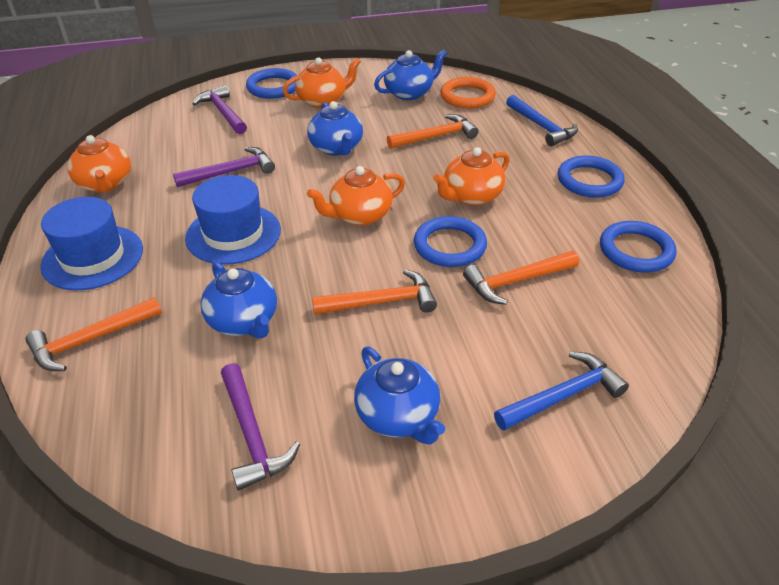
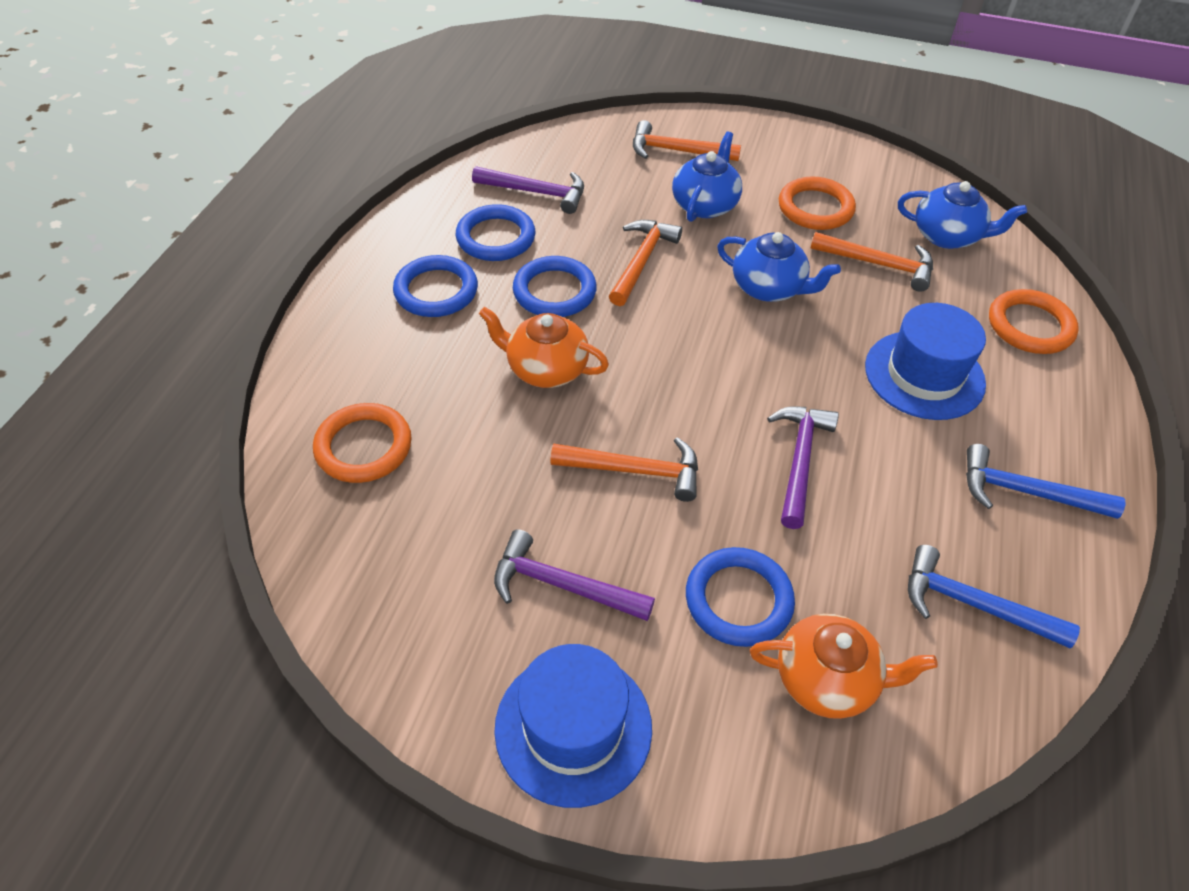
blue teapot: 4 -> 3
orange ring: 1 -> 3
orange teapot: 4 -> 2

